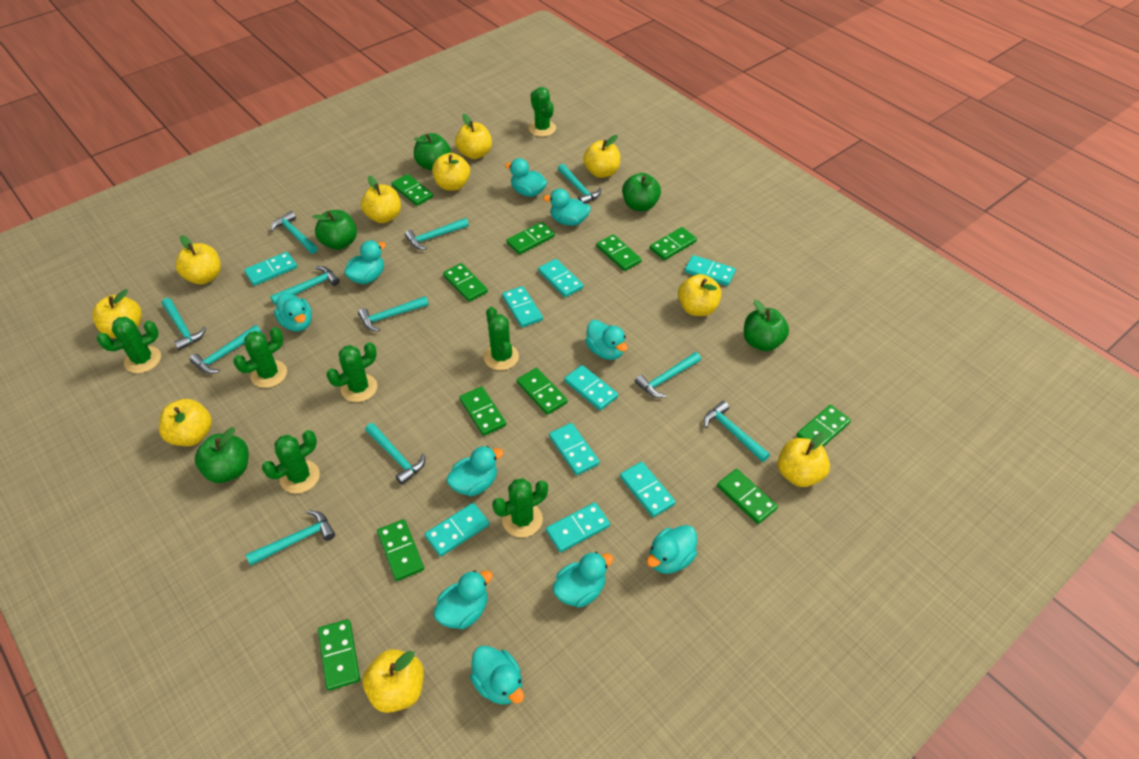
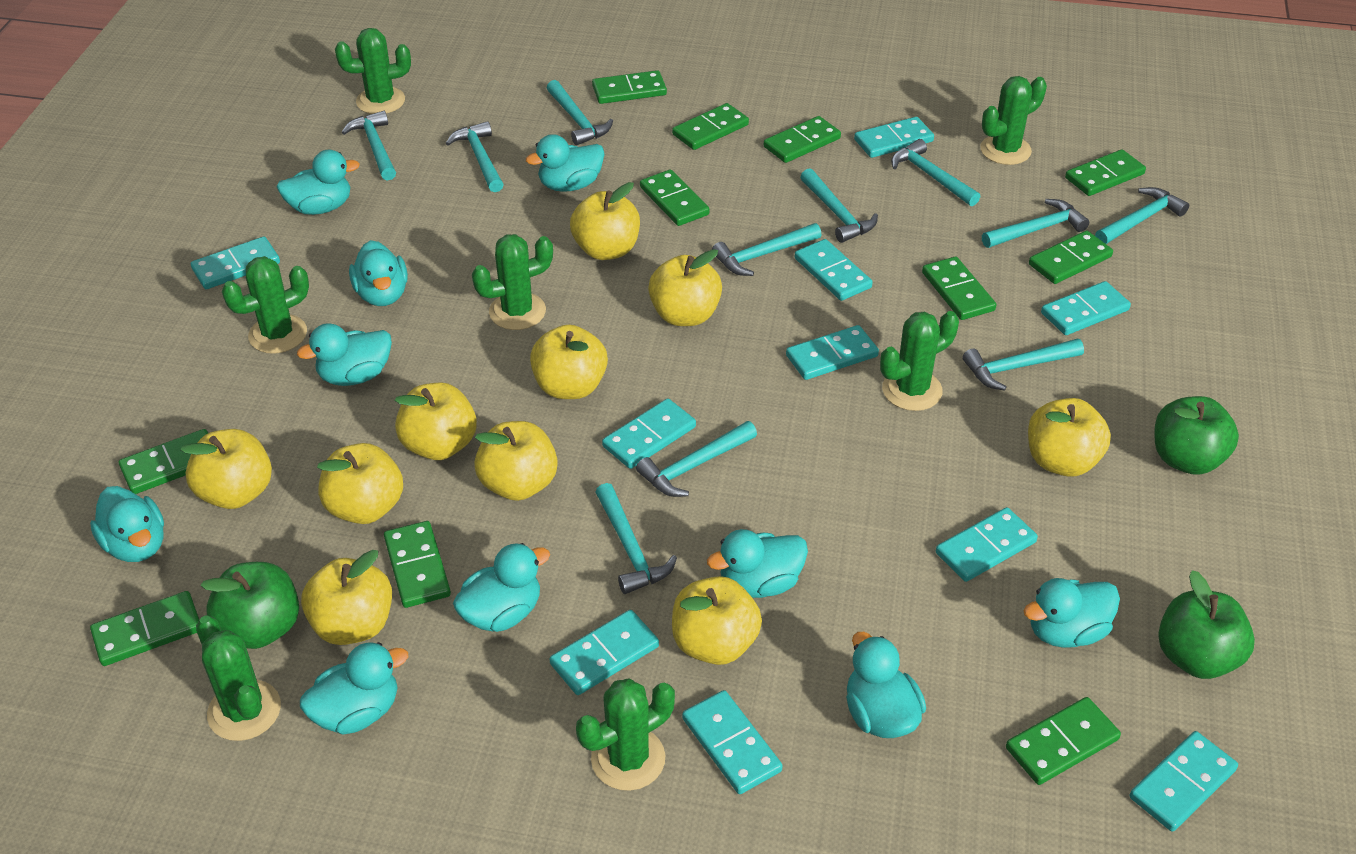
green apple: 5 -> 3
turquoise domino: 9 -> 10

